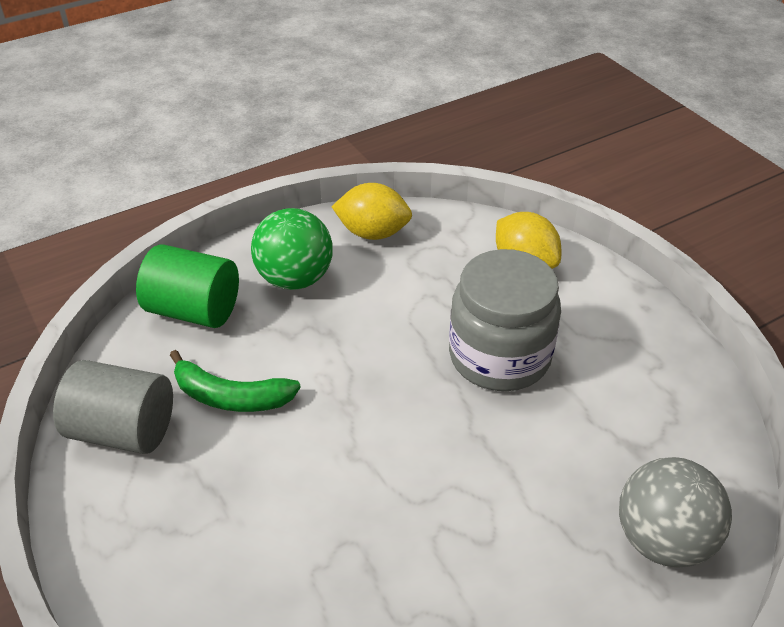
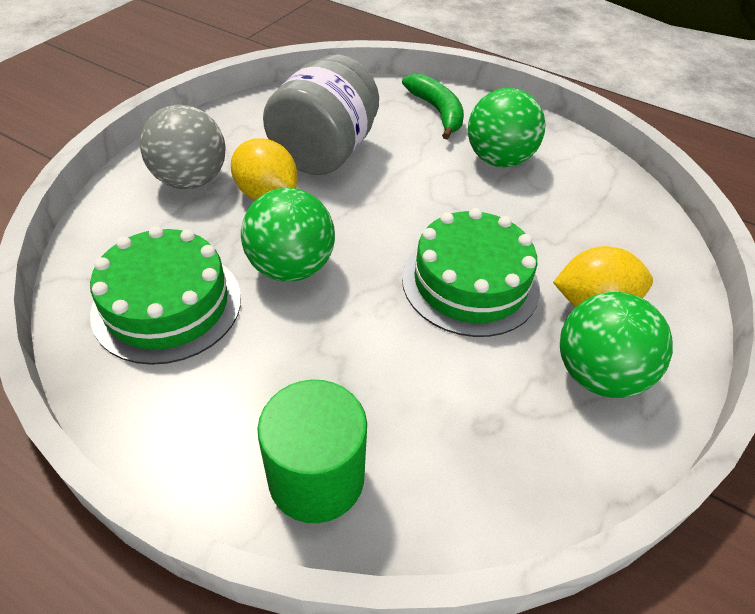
green ball: 1 -> 3
green cake: 0 -> 2
grey cylinder: 1 -> 0

